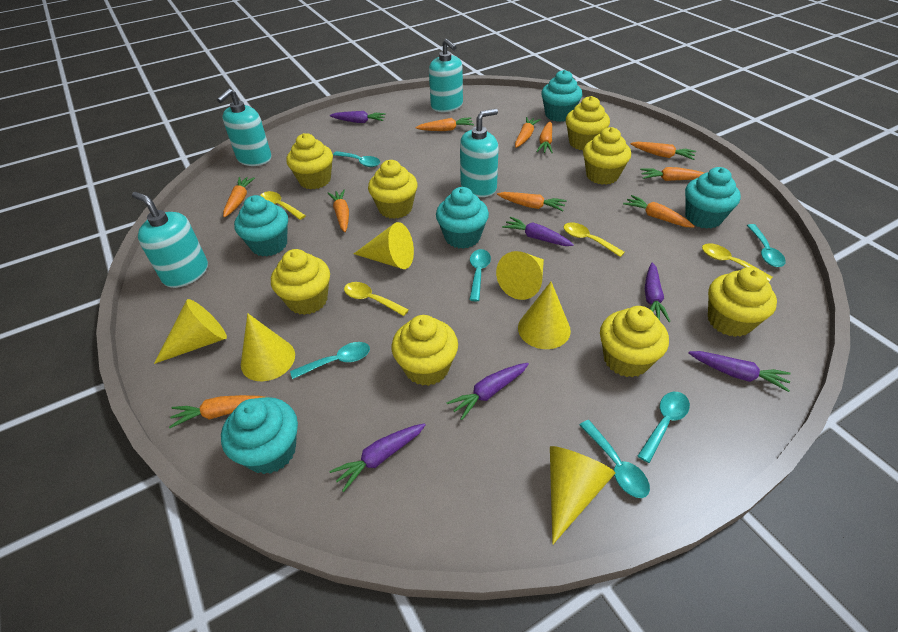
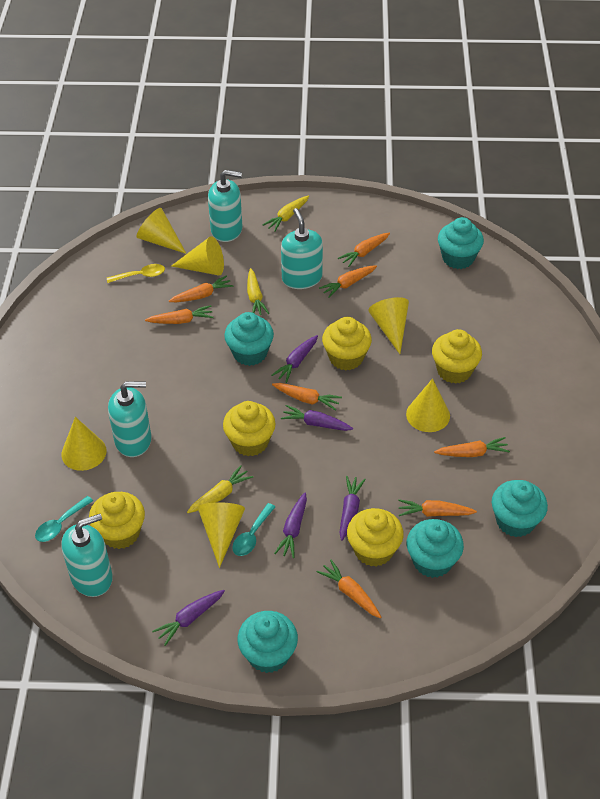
orange carrot: 10 -> 8
purple carrot: 6 -> 5
turquoise spoon: 6 -> 2
yellow carrot: 0 -> 3
yellow cupcake: 8 -> 5
yellow spoon: 4 -> 1

